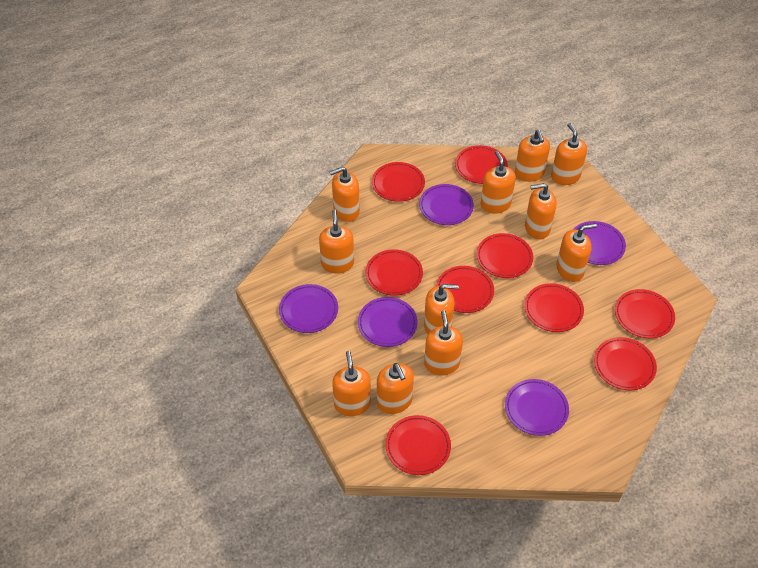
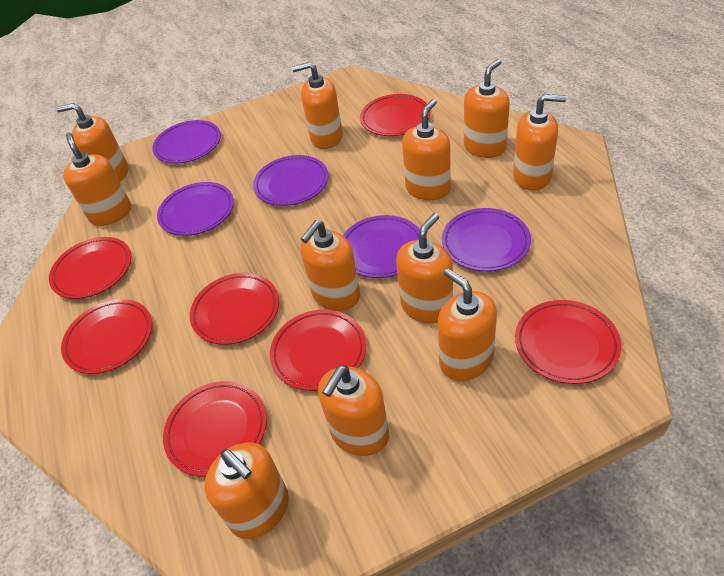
red plate: 9 -> 7

